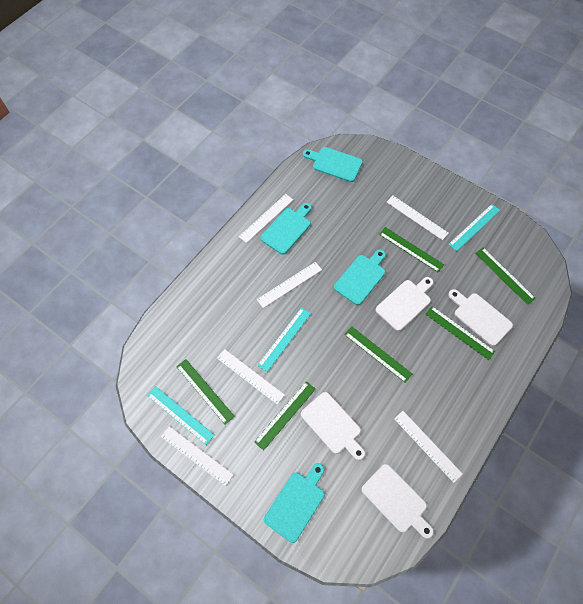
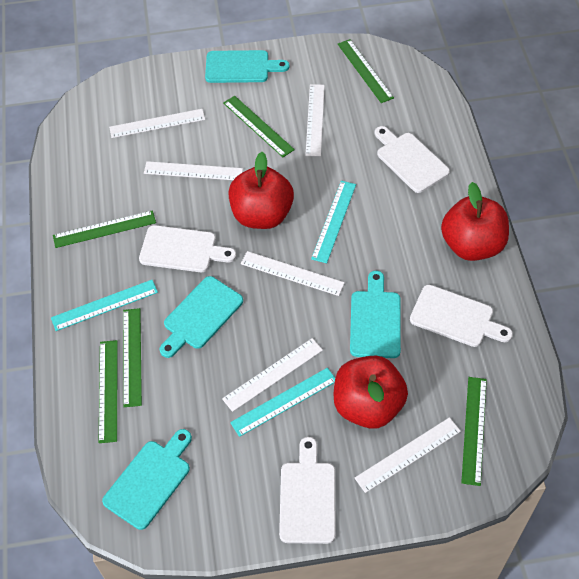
red apple: 0 -> 3

